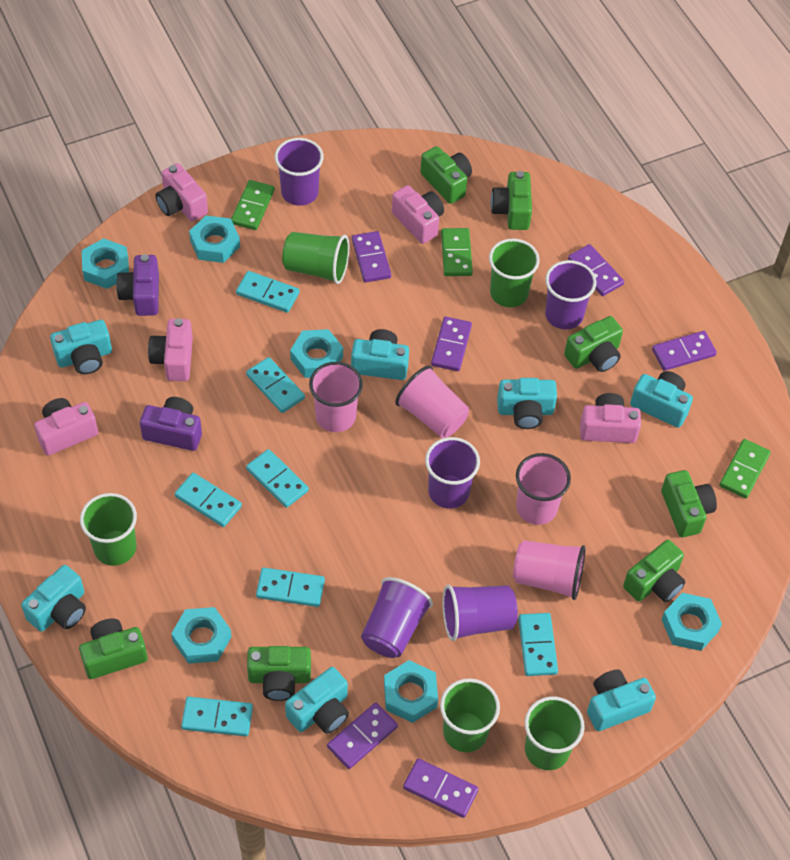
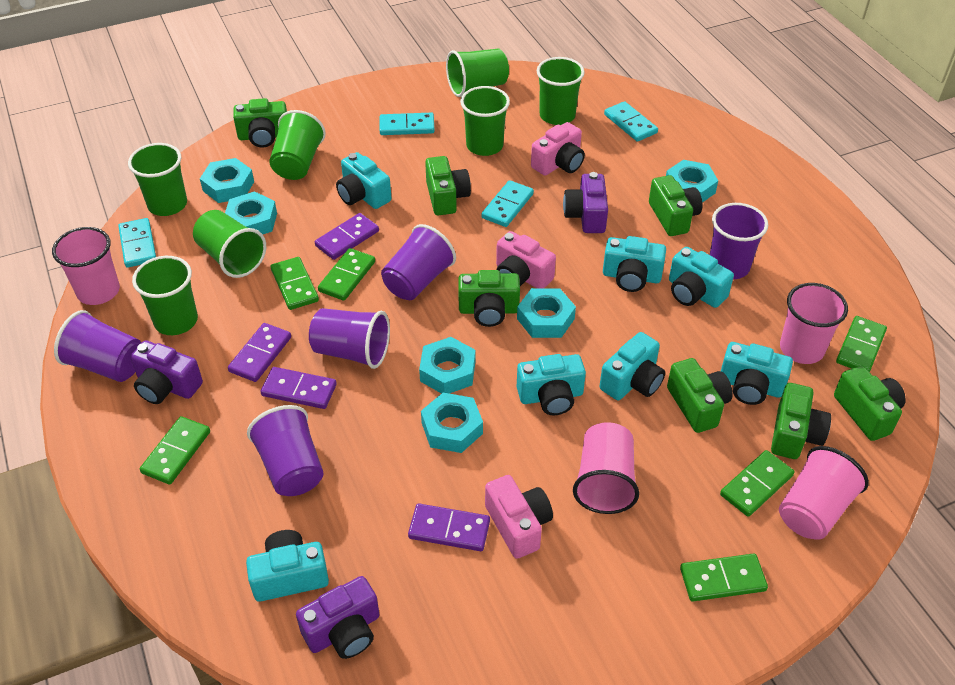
green cup: 5 -> 7
green domino: 3 -> 6
pink camera: 5 -> 3
purple camera: 2 -> 3
purple domino: 6 -> 4
turquoise domino: 7 -> 4

